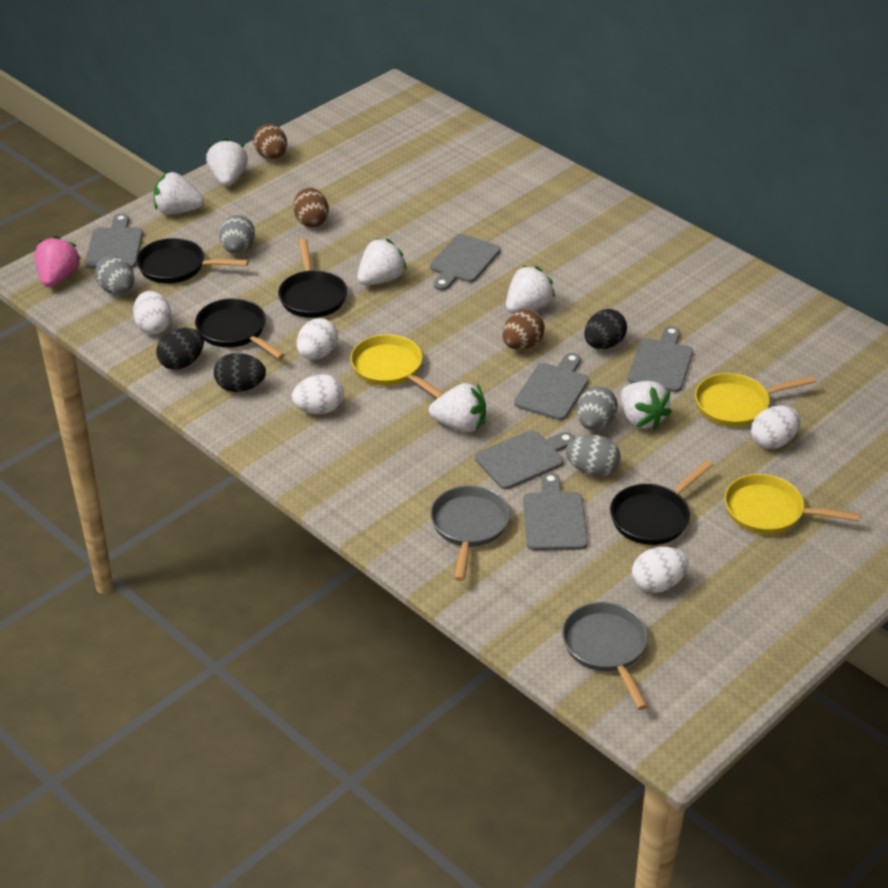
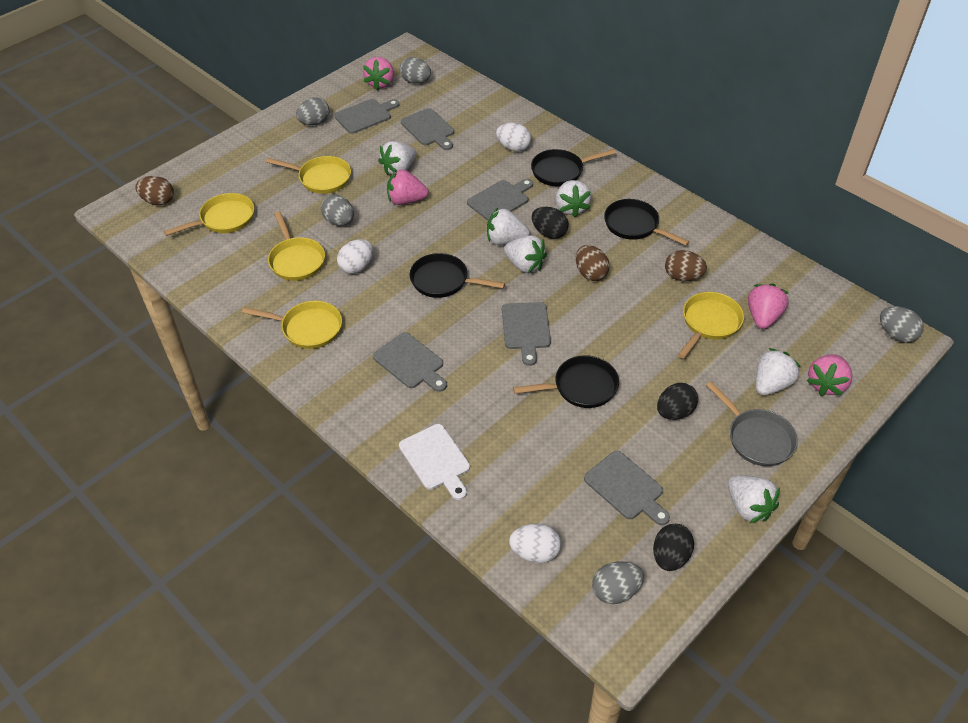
grey egg: 4 -> 5
grey pan: 2 -> 1
pink strawberry: 1 -> 4
white cutting board: 0 -> 1
white egg: 5 -> 3
yellow pan: 3 -> 5

